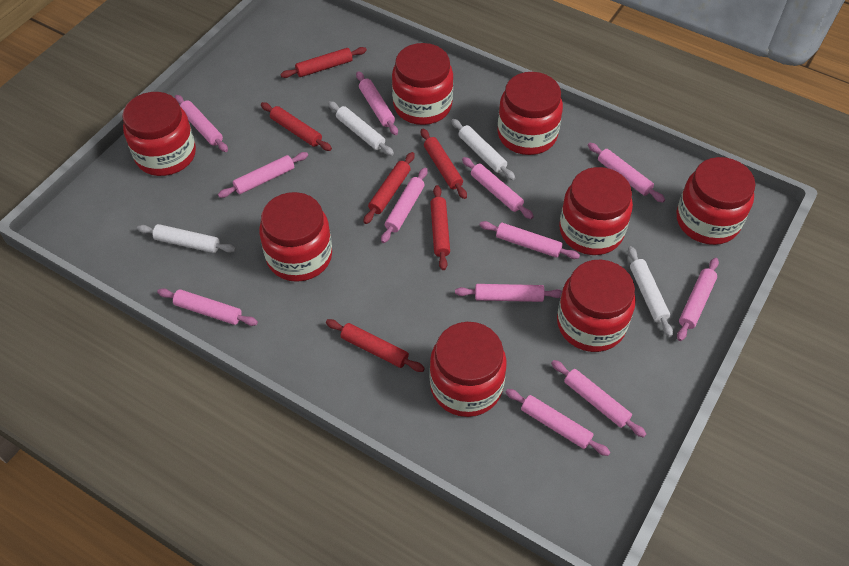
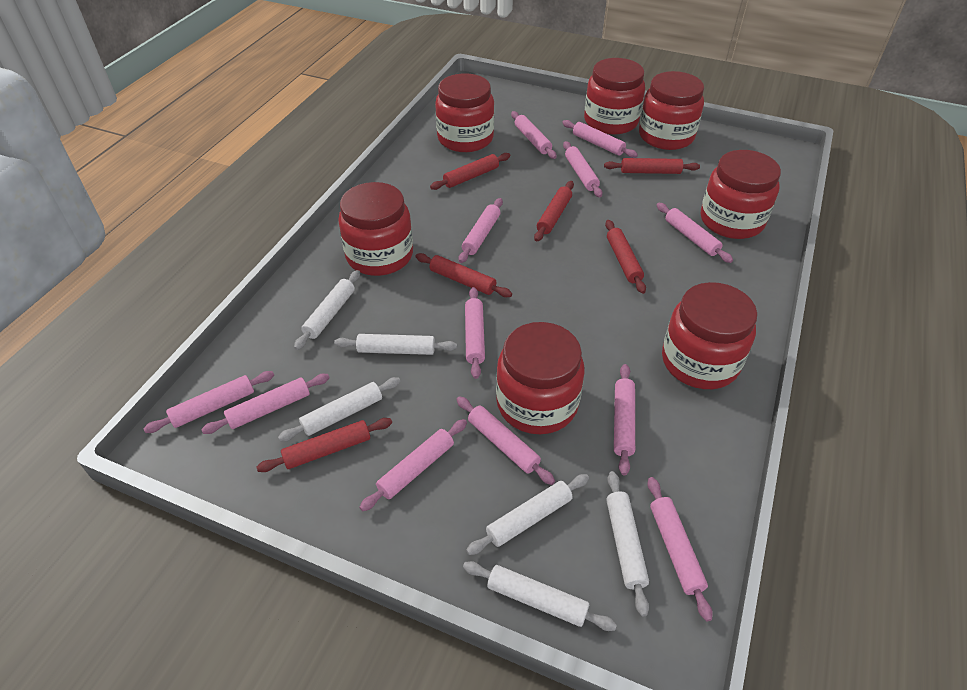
red jar: 8 -> 7
white rolling pin: 4 -> 6

